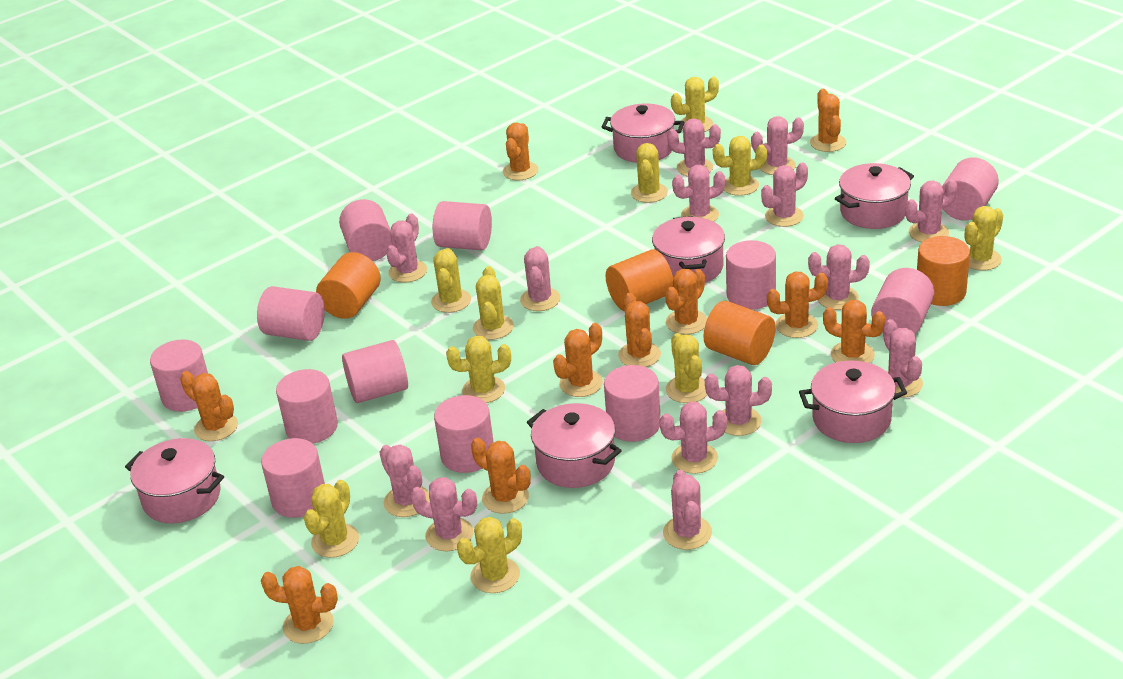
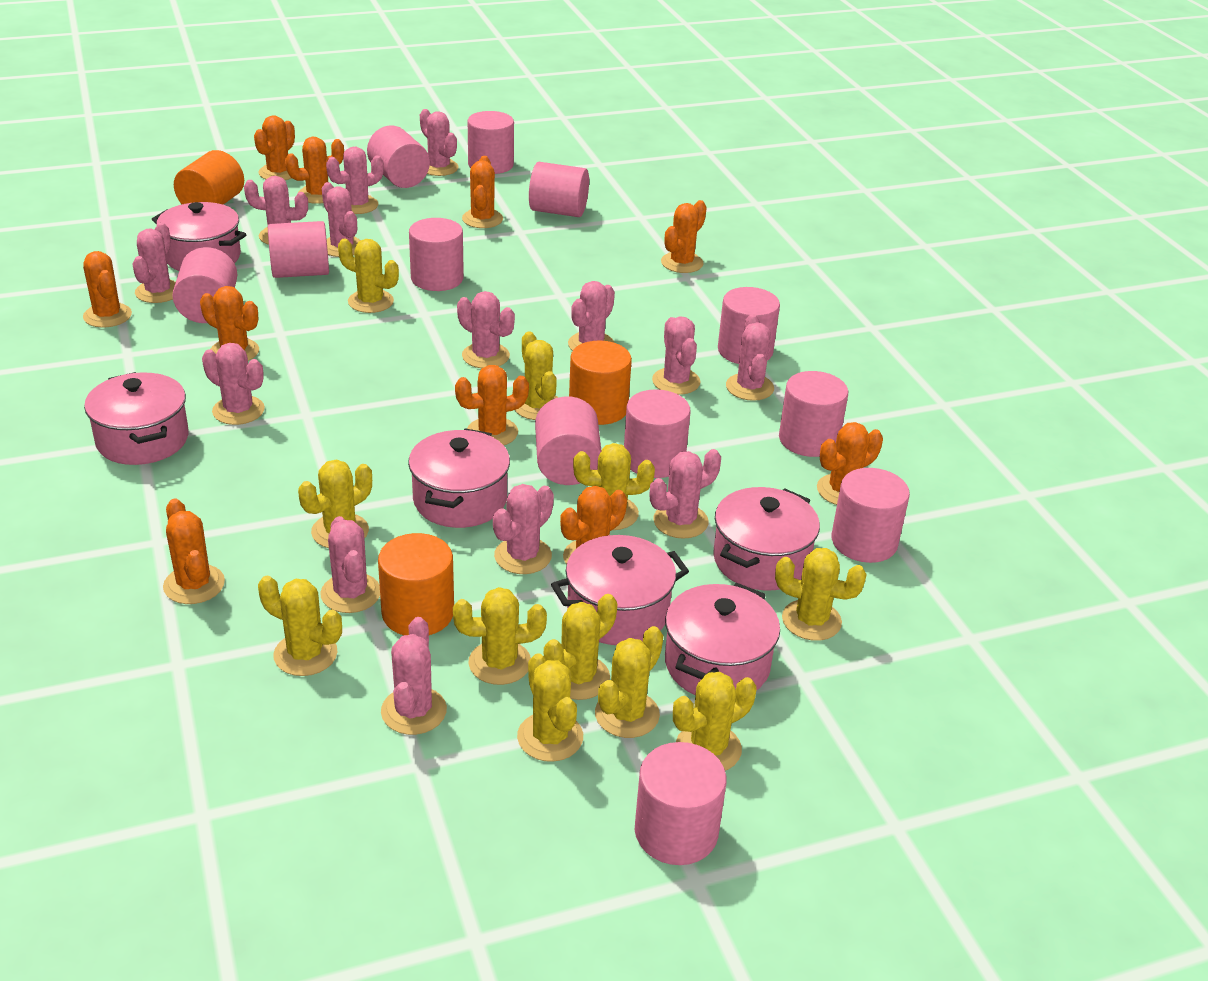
orange cylinder: 4 -> 3
yellow cactus: 10 -> 11

